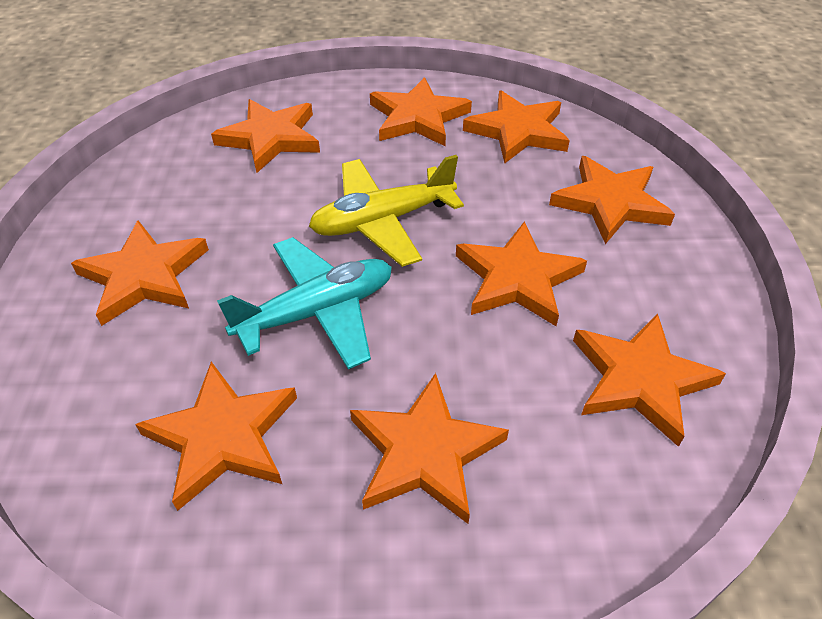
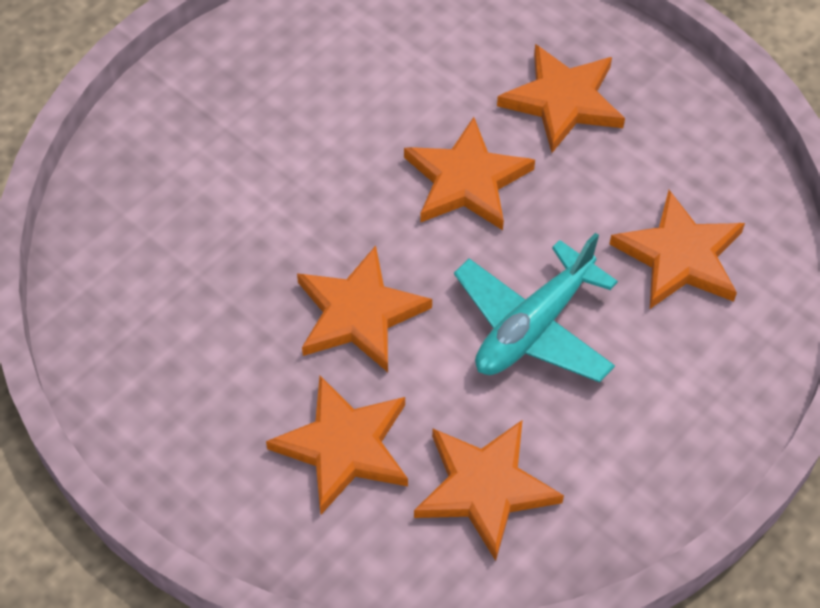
orange star: 9 -> 6
yellow plane: 1 -> 0

